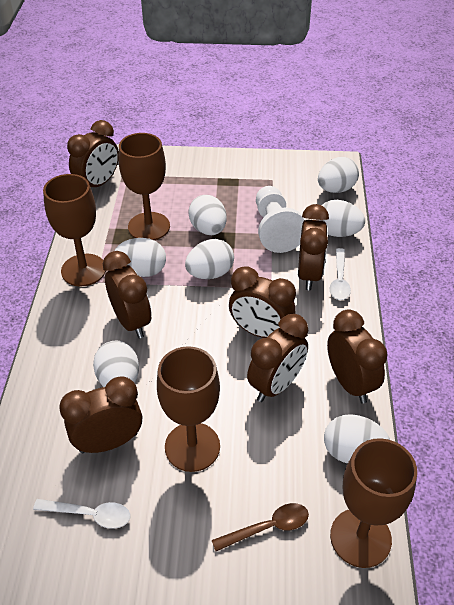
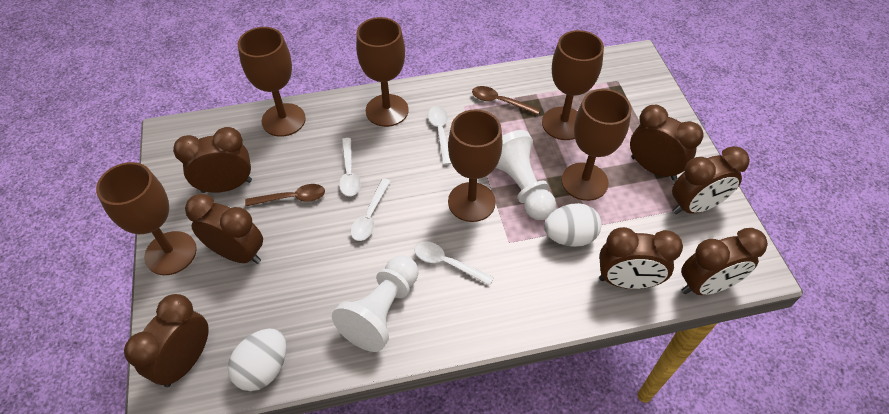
brown goblet: 4 -> 6
brown spoon: 1 -> 2
white egg: 7 -> 2
white pawn: 1 -> 2
white spoon: 2 -> 4

